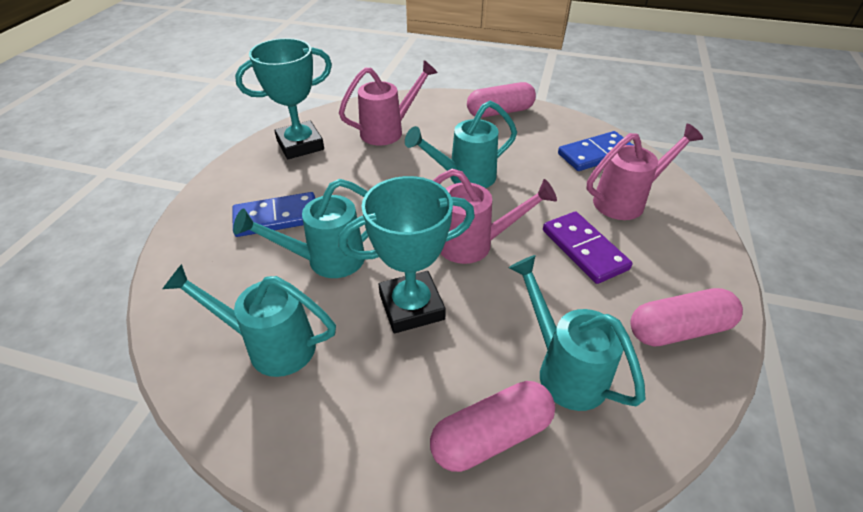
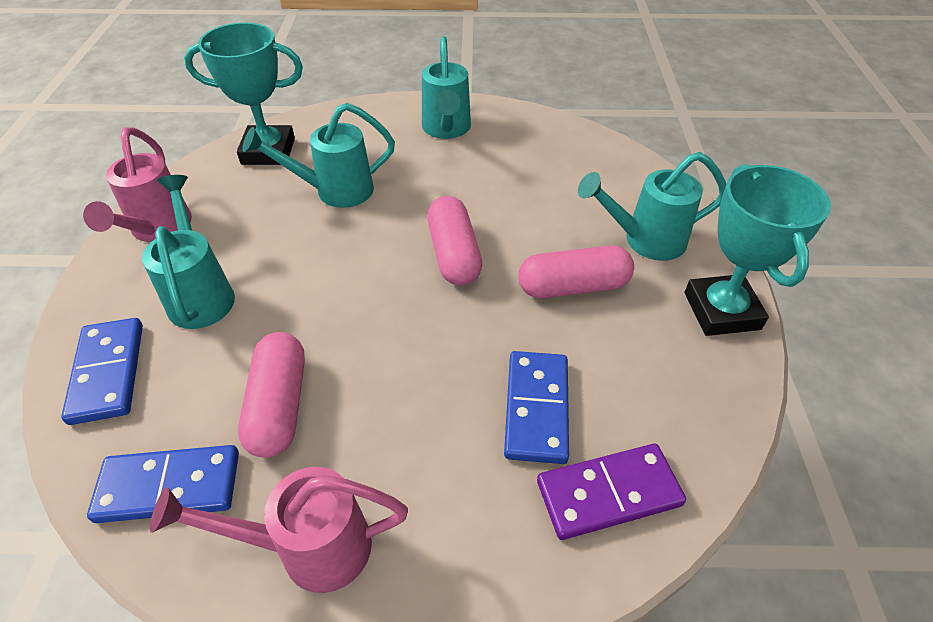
blue domino: 2 -> 3
pink watering can: 3 -> 2

